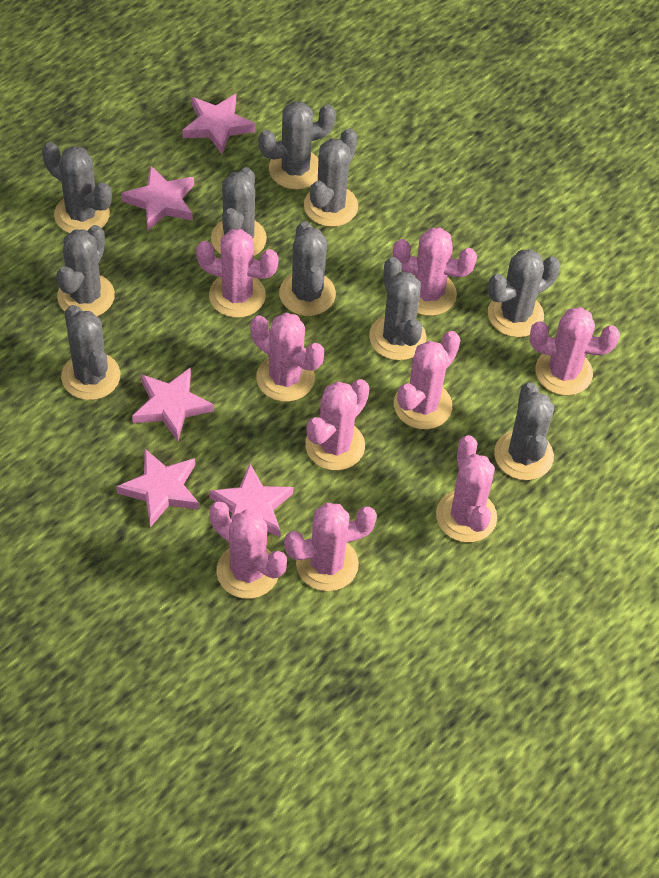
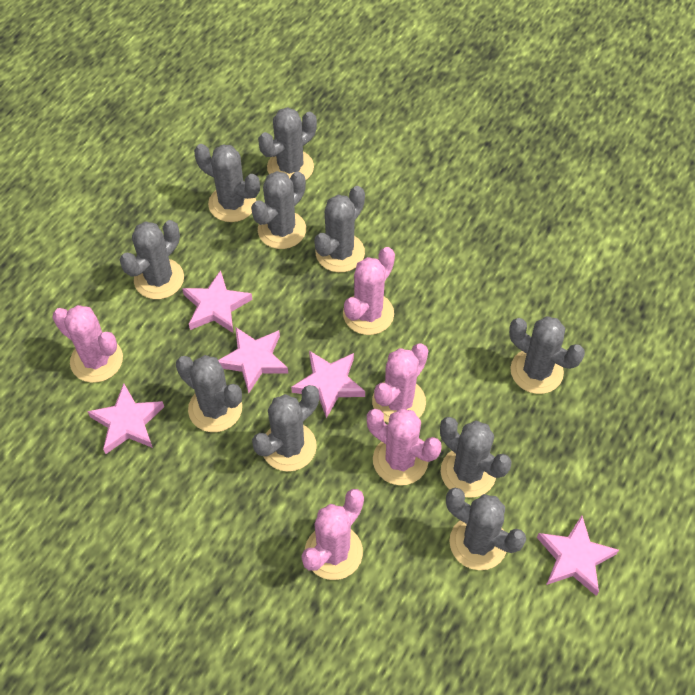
pink cactus: 9 -> 5

